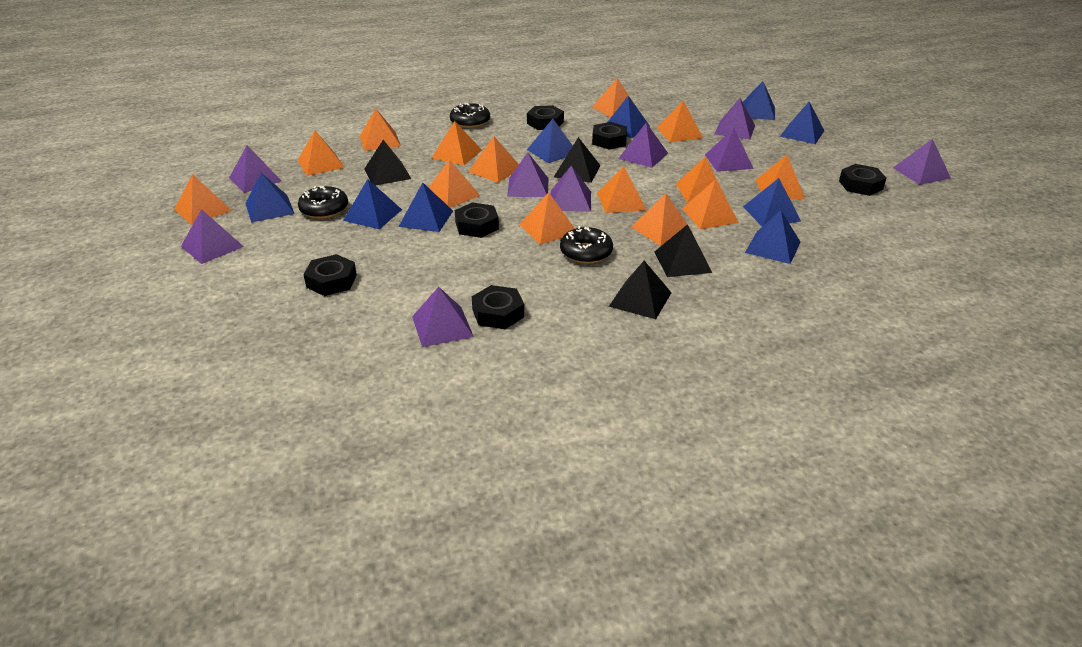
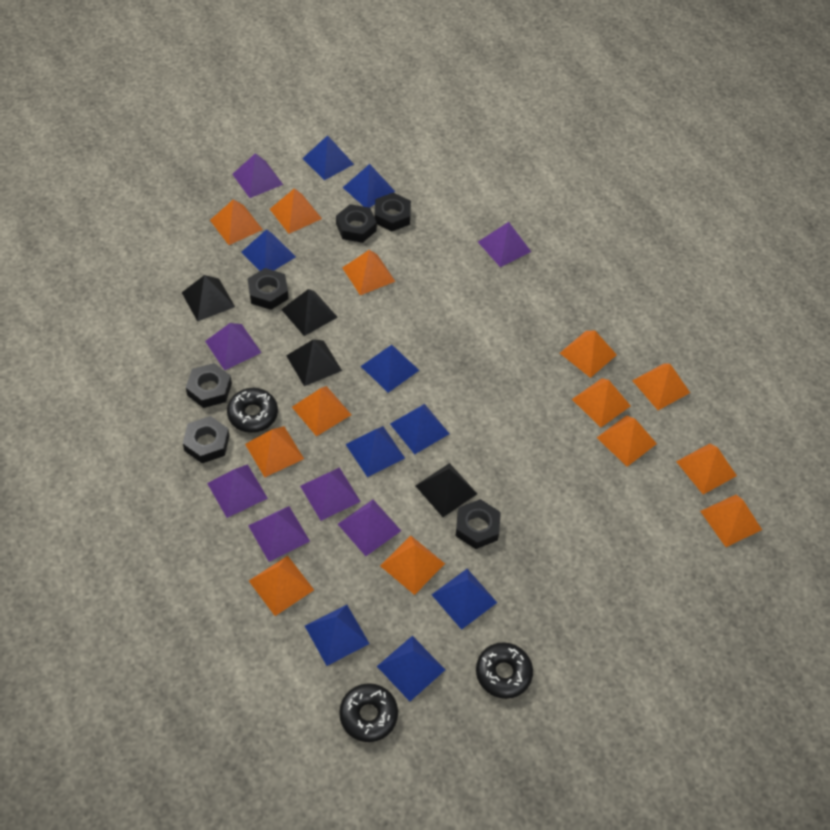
orange pyramid: 14 -> 13
purple pyramid: 9 -> 7

